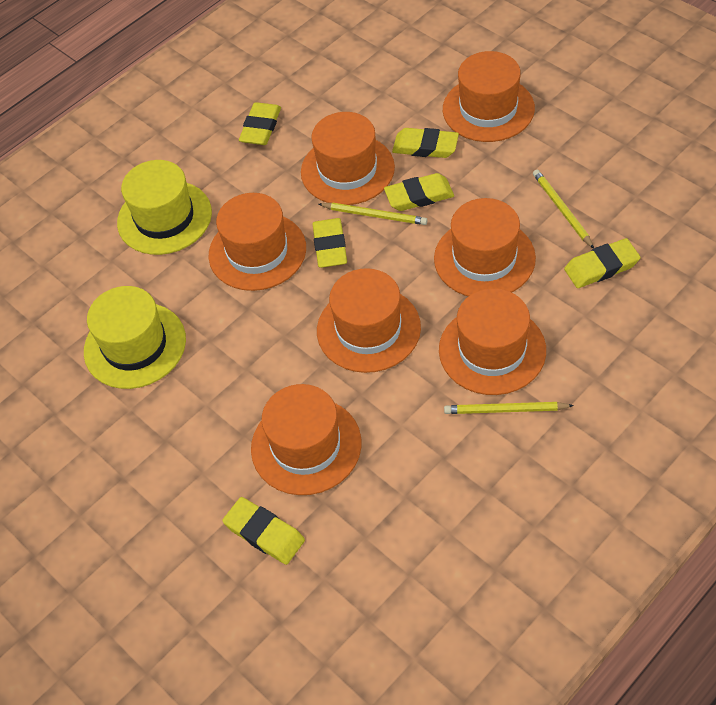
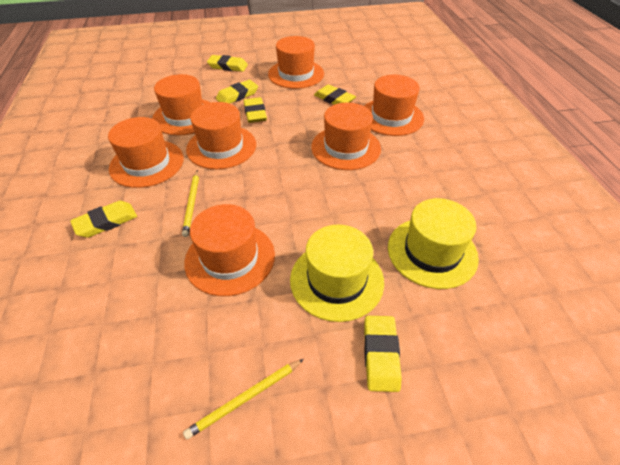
yellow pencil: 3 -> 2

